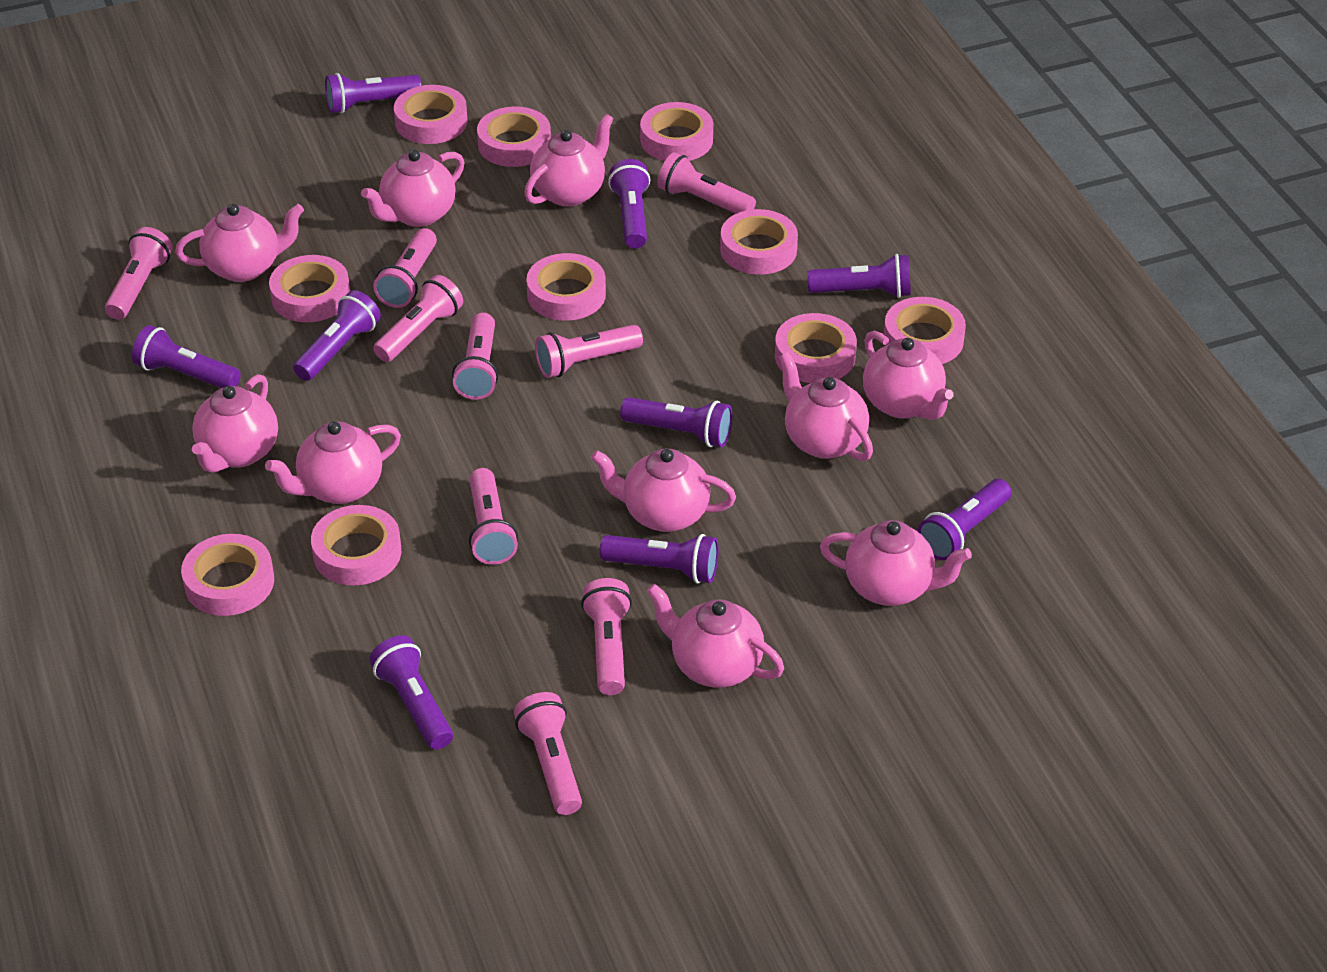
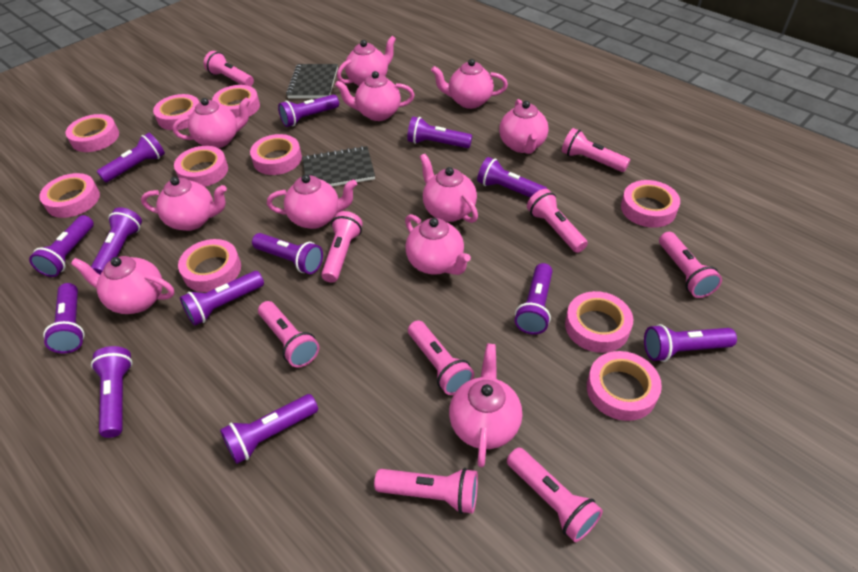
black notebook: 0 -> 2
pink teapot: 10 -> 11
purple flashlight: 9 -> 13

